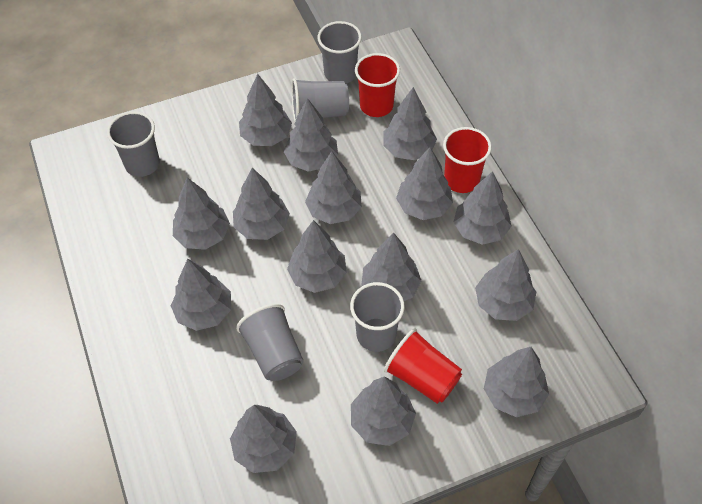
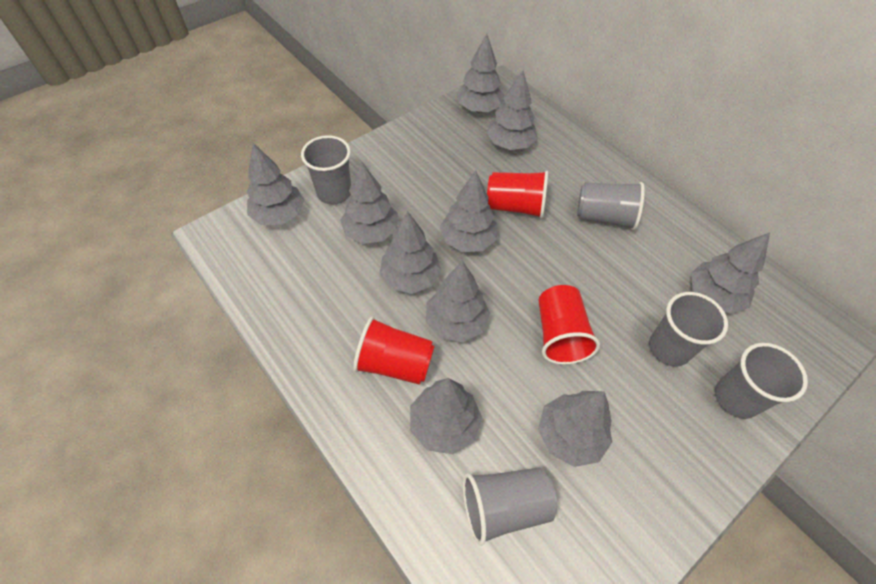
grey tree: 15 -> 10

